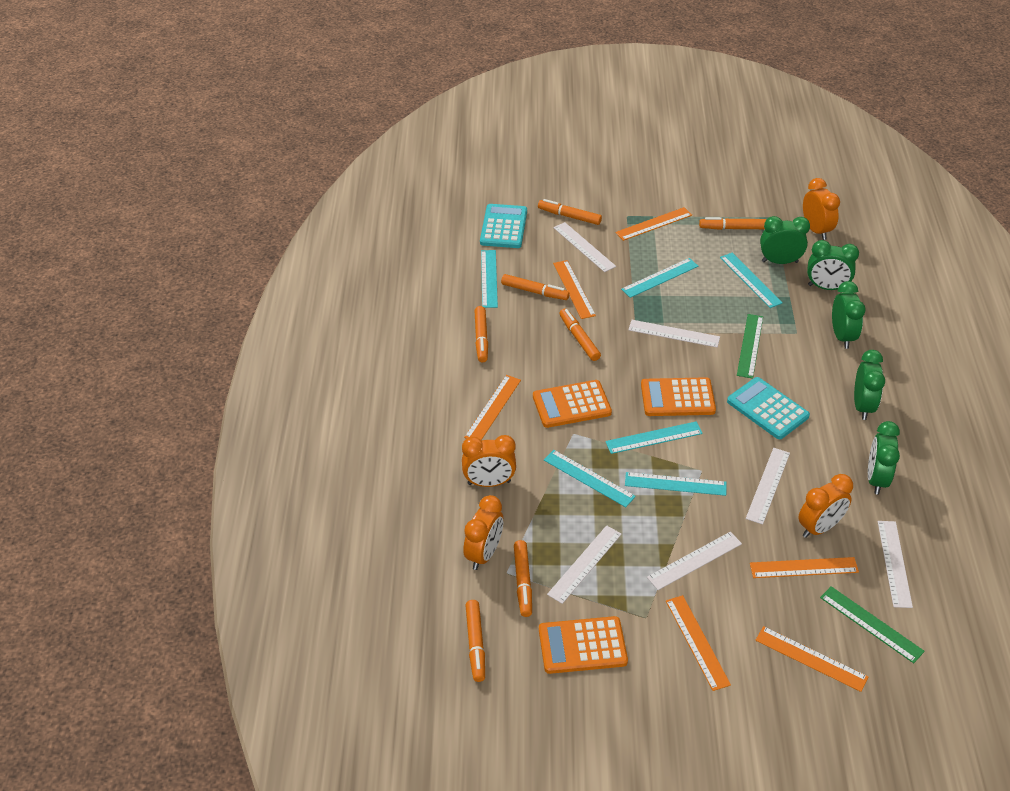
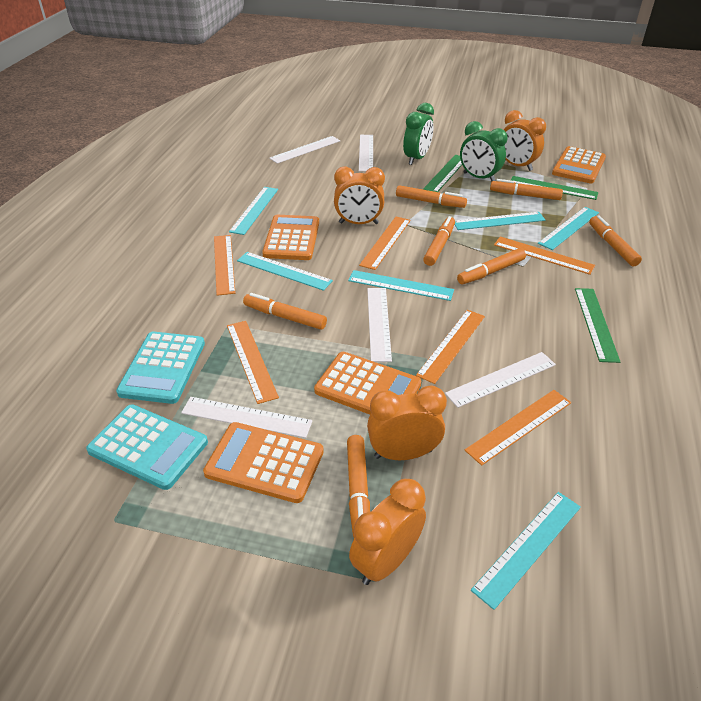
green clock: 5 -> 2
green ruler: 2 -> 3
orange calculator: 3 -> 4
white ruler: 6 -> 5

